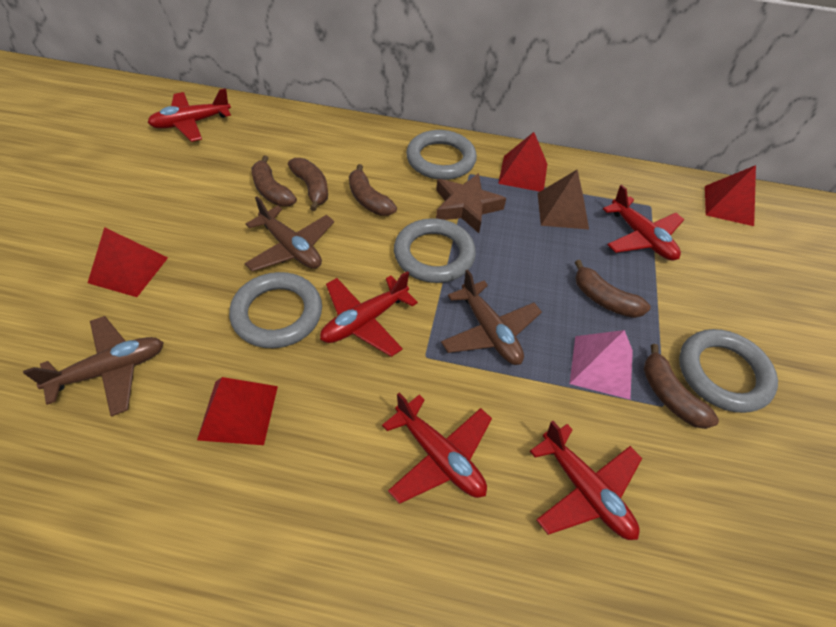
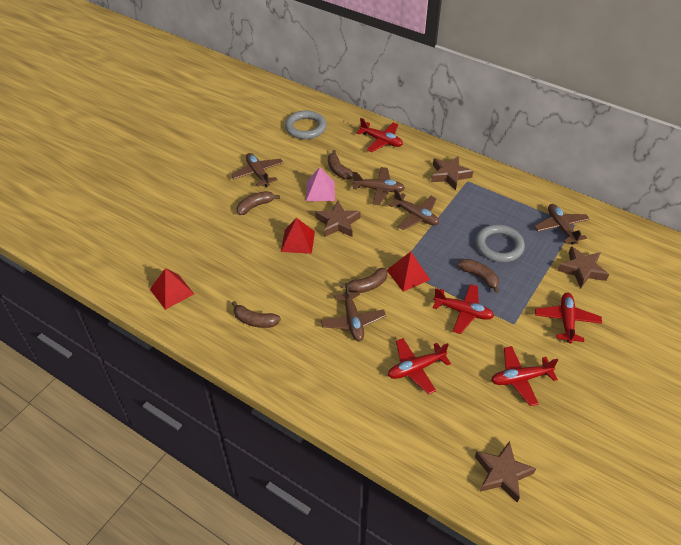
brown plane: 3 -> 5
brown pyramid: 1 -> 0
brown star: 1 -> 4
grey ring: 4 -> 2
red pyramid: 4 -> 3

